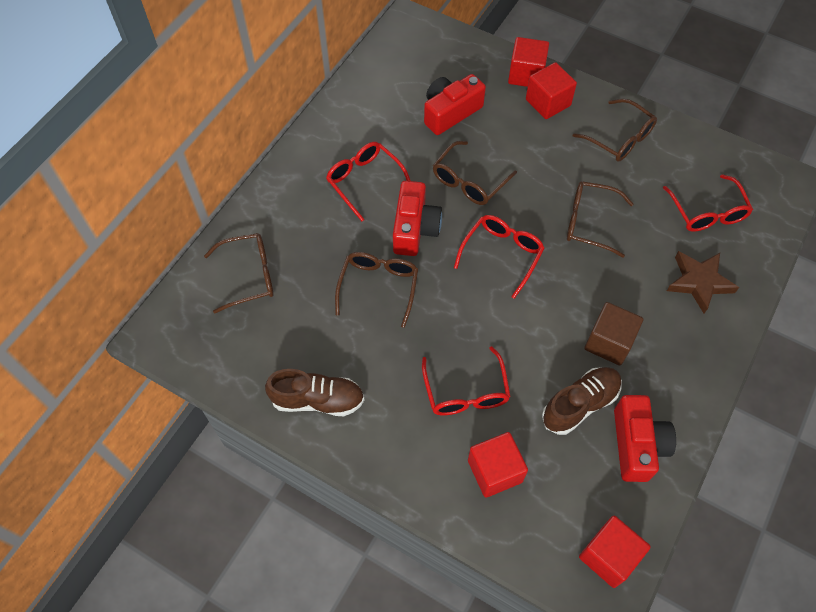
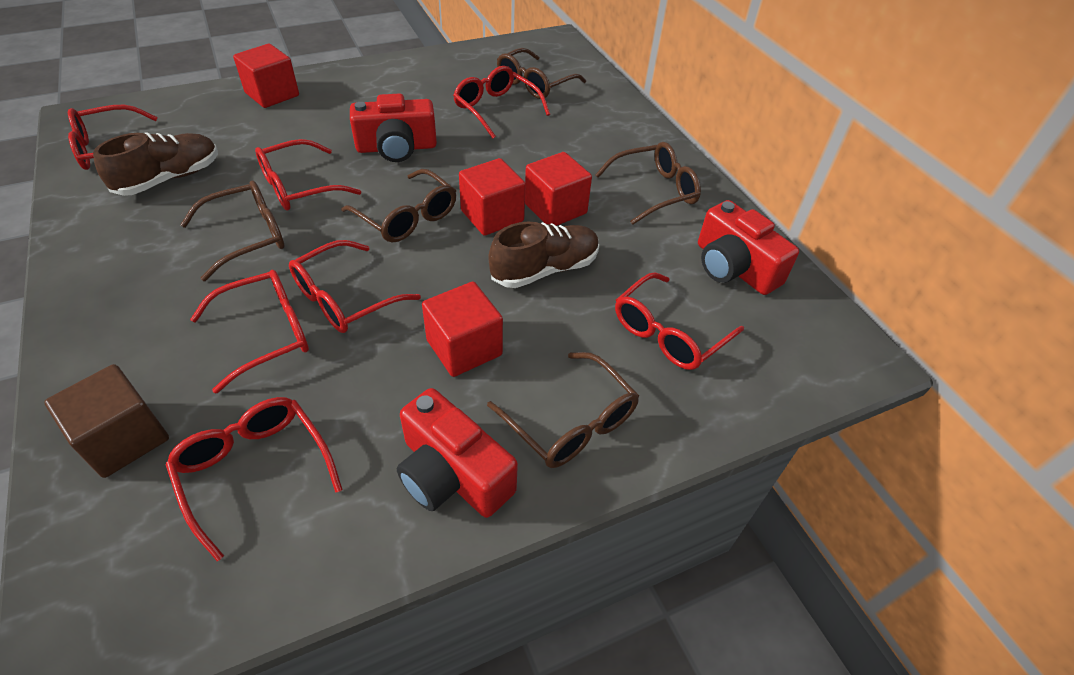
brown star: 1 -> 0
red glasses: 4 -> 7

